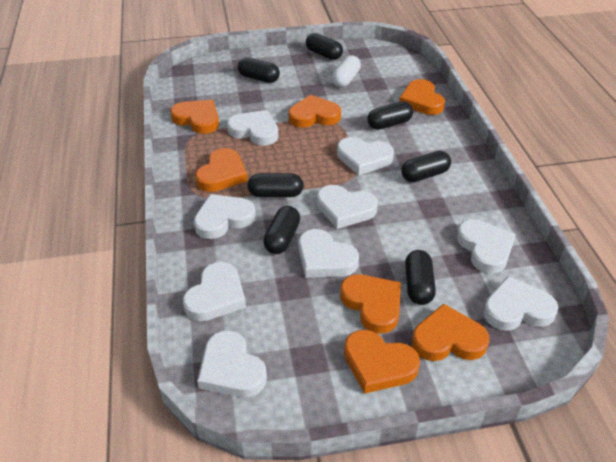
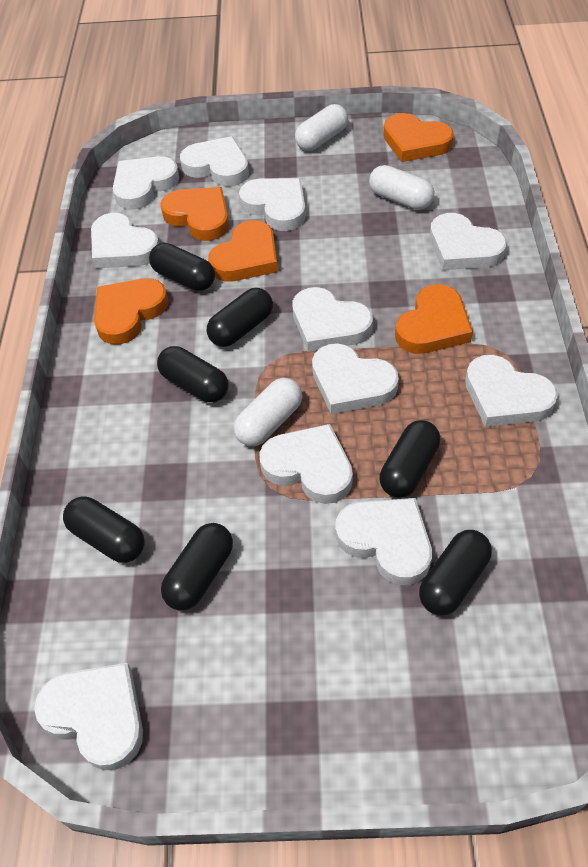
orange heart: 7 -> 5
white capsule: 1 -> 3
white heart: 9 -> 11

